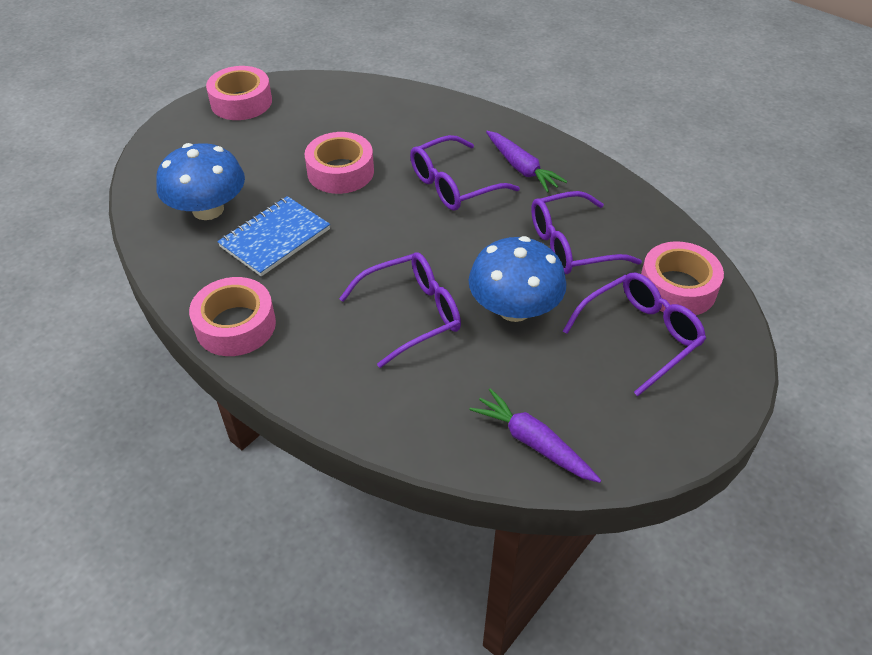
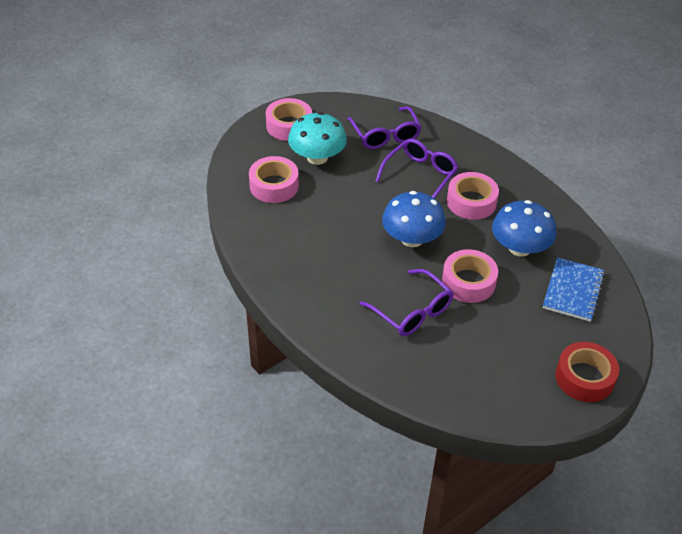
purple carrot: 2 -> 0
purple glasses: 4 -> 3
red tape: 0 -> 1
turquoise mushroom: 0 -> 1

